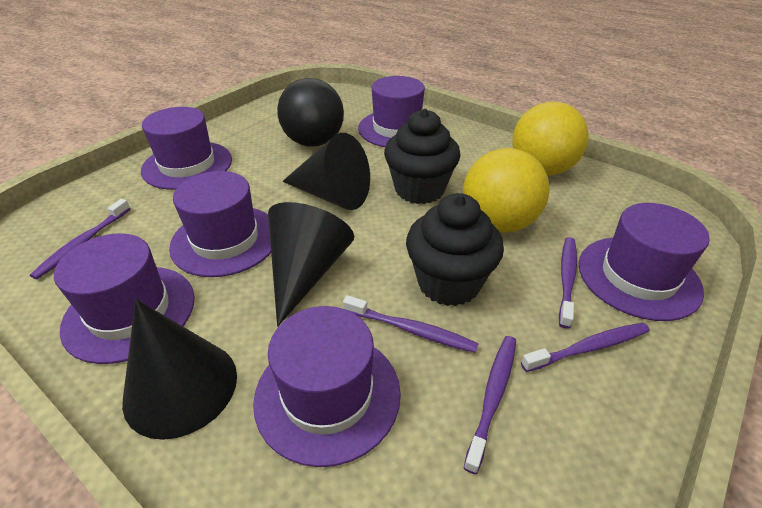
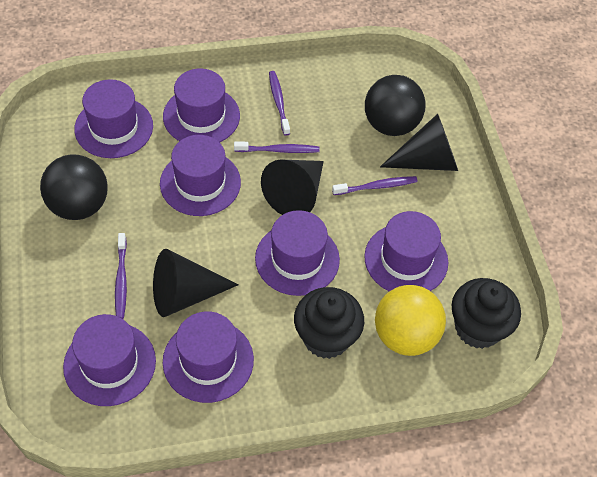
black ball: 1 -> 2
purple hat: 6 -> 7
purple toothbrush: 5 -> 4
yellow ball: 2 -> 1

